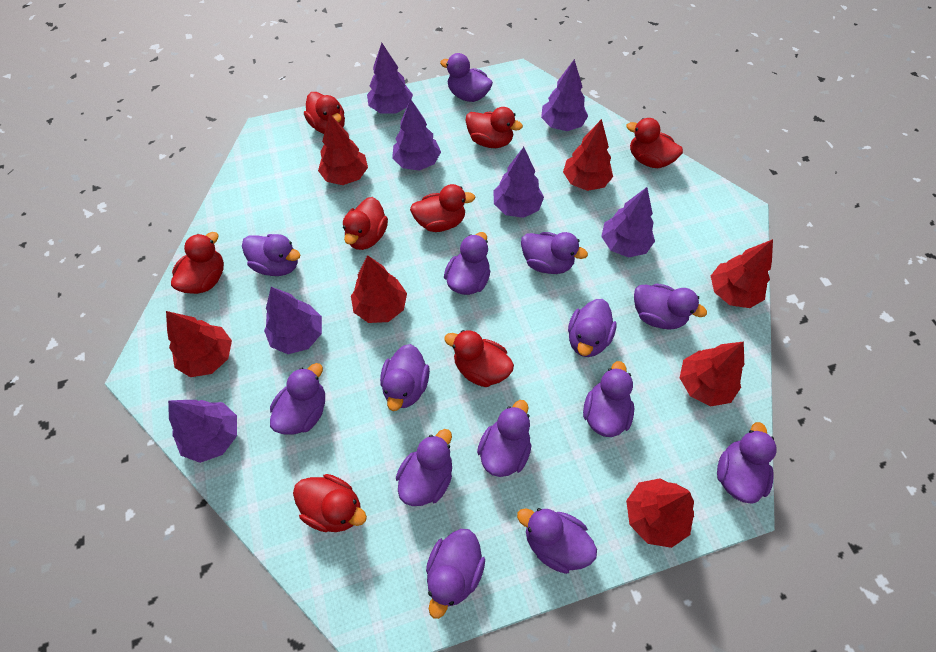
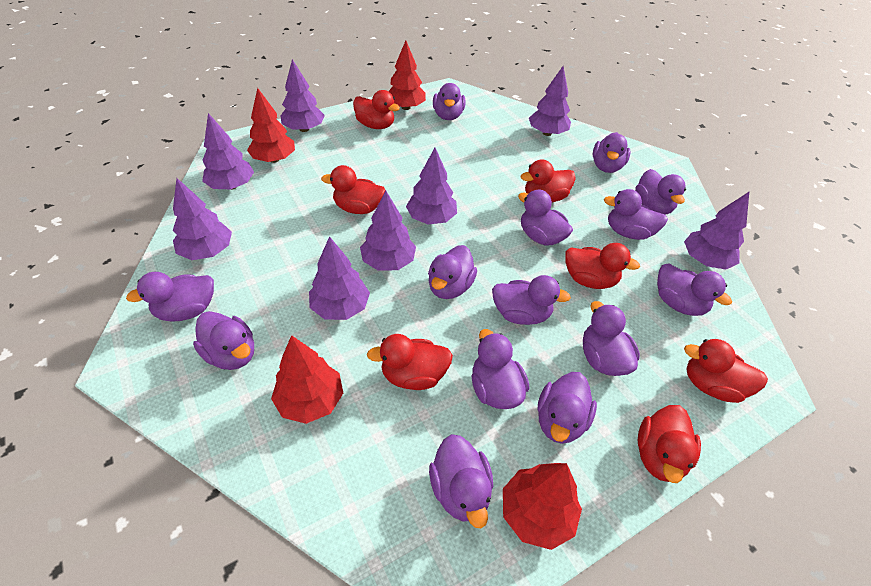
purple tree: 7 -> 8
red duck: 8 -> 7
red tree: 7 -> 4

